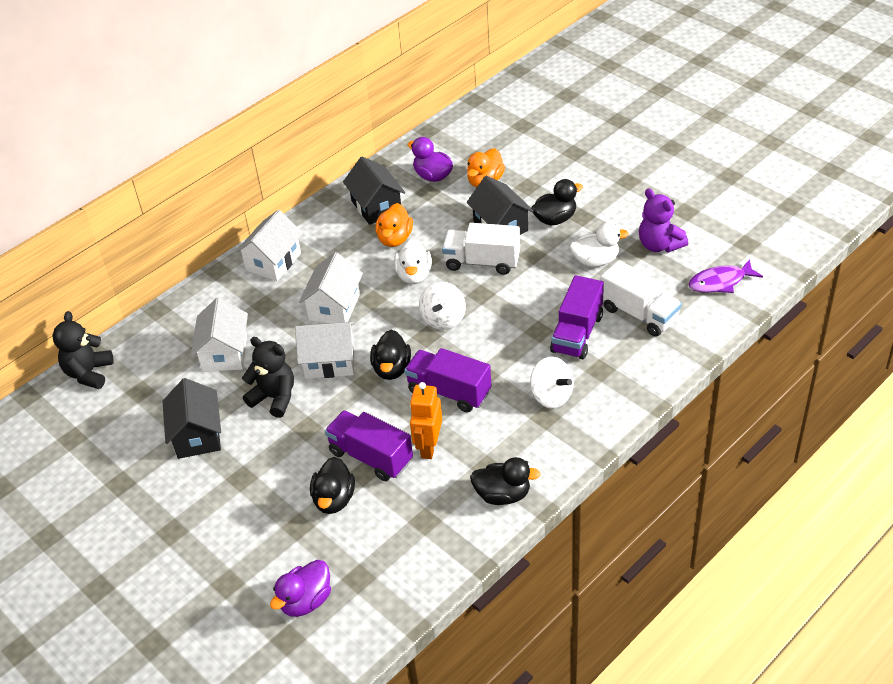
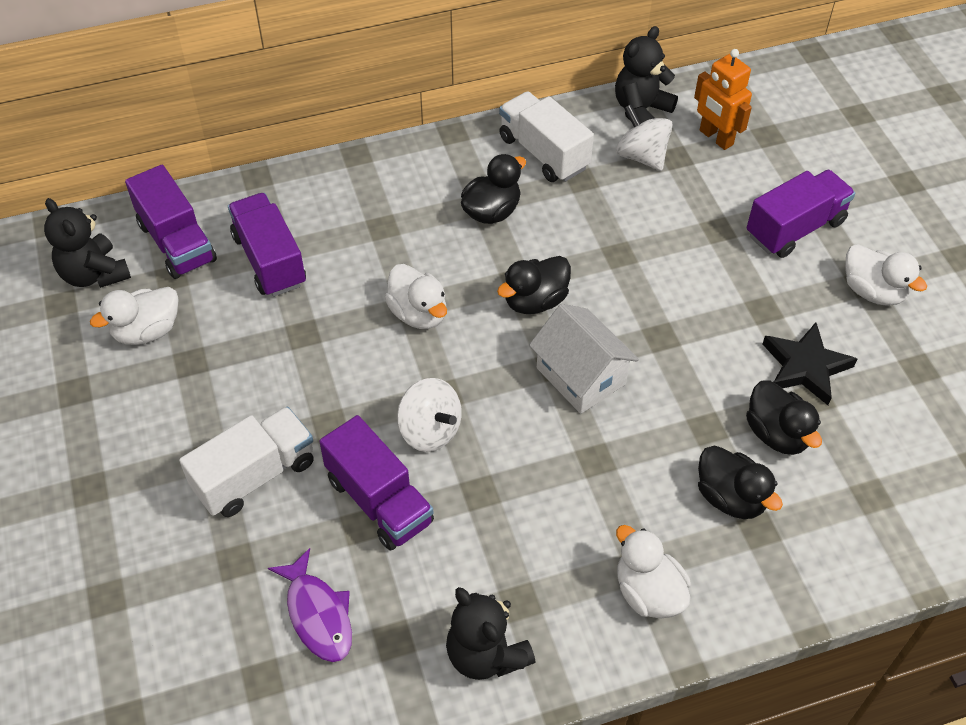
black house: 3 -> 0
black star: 0 -> 1
black teddy bear: 2 -> 3
orange duck: 2 -> 0
purple duck: 2 -> 0
purple teddy bear: 1 -> 0
purple truck: 3 -> 4
white duck: 2 -> 4
white house: 4 -> 1

